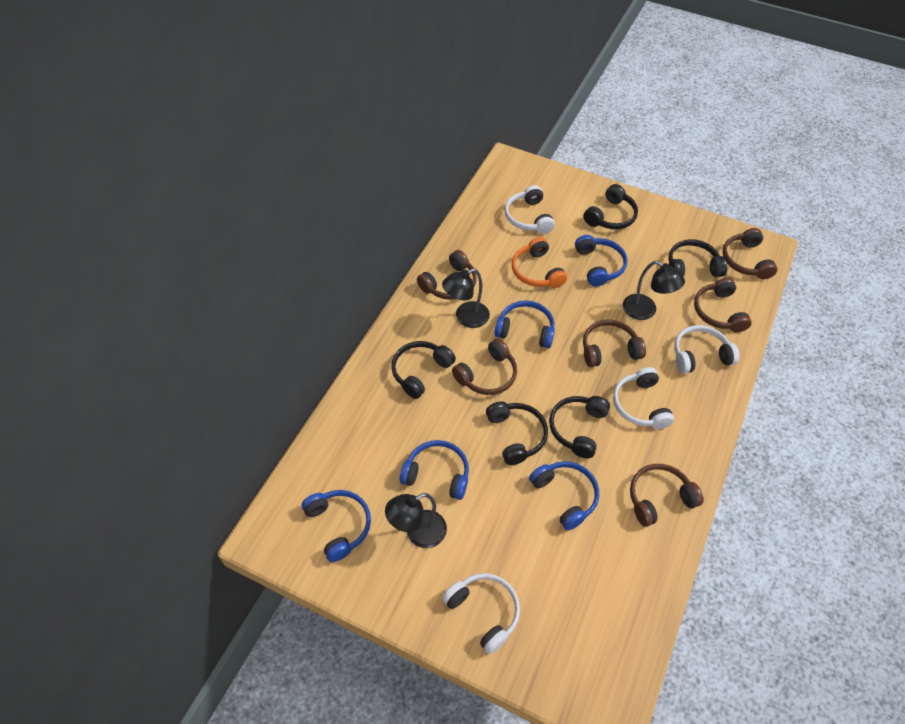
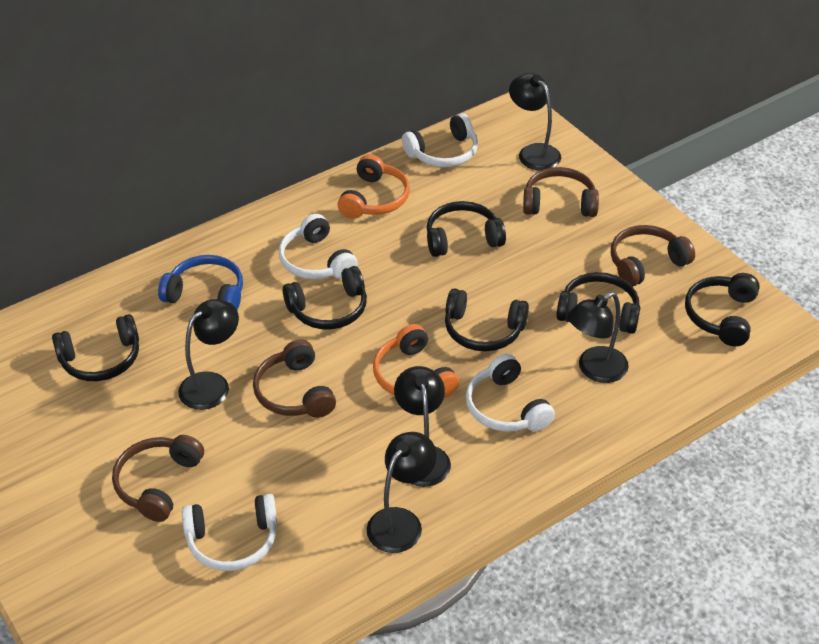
black headphones: 5 -> 6
black lamp: 3 -> 5
blue headphones: 5 -> 1
brown headphones: 6 -> 4
orange headphones: 1 -> 2

